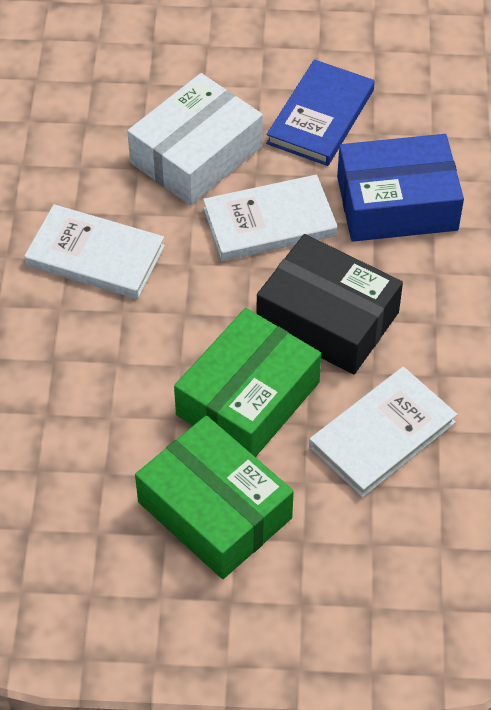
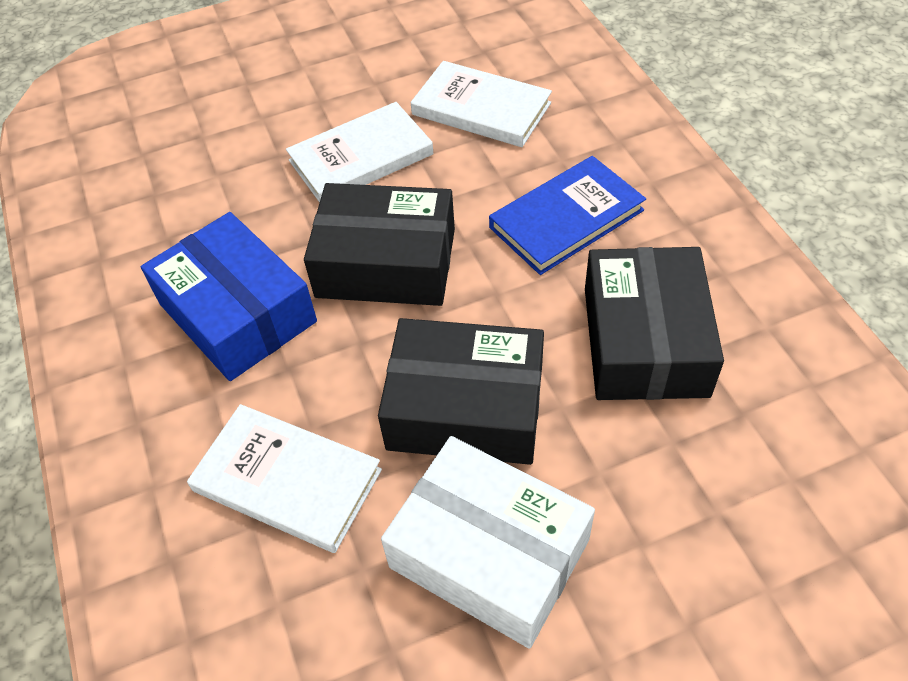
black box: 1 -> 3
green box: 2 -> 0

